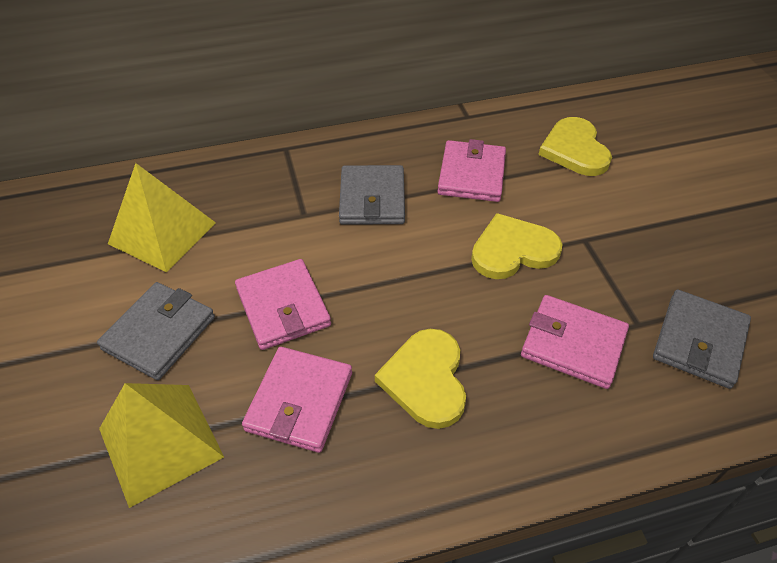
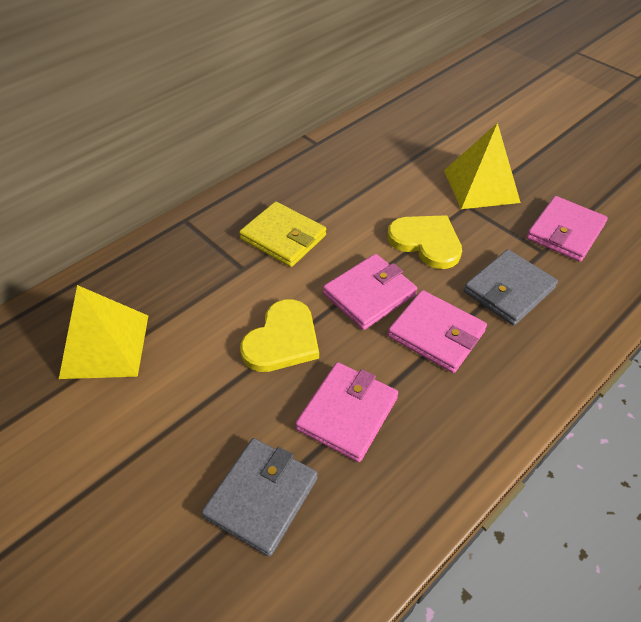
grey wallet: 3 -> 2
yellow heart: 3 -> 2
yellow wallet: 0 -> 1

